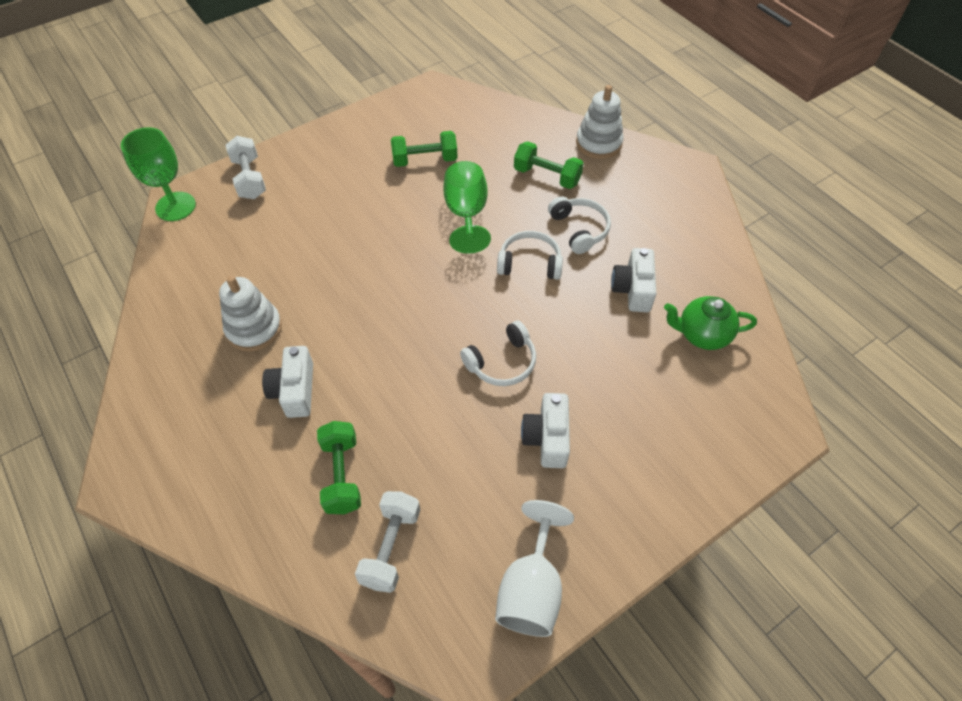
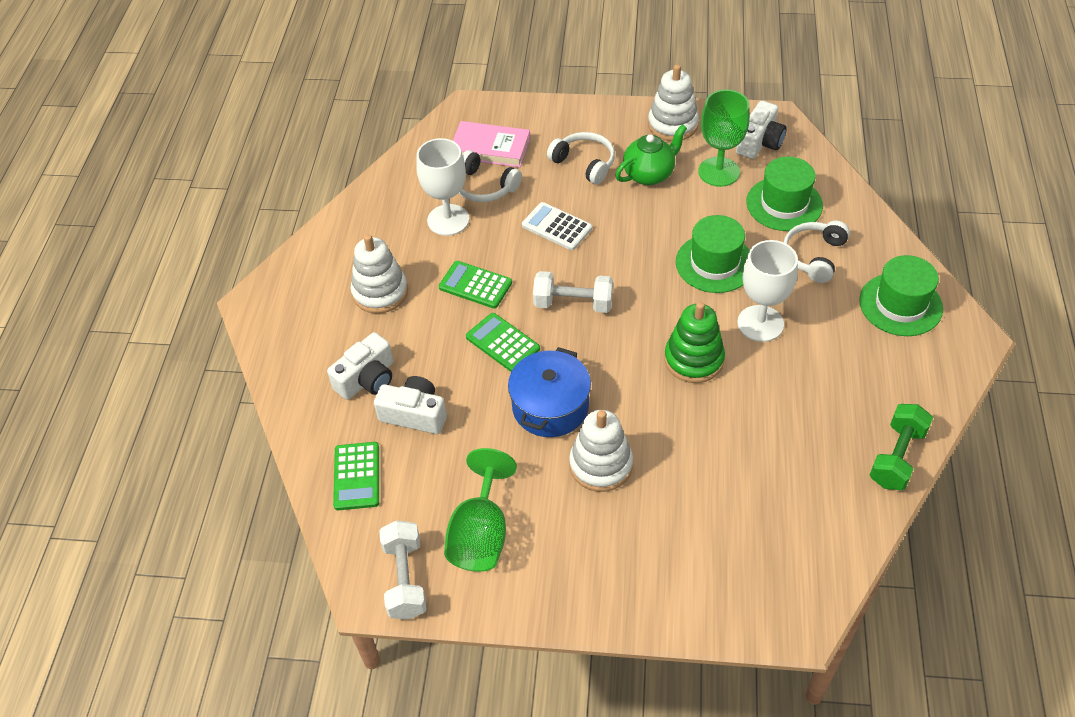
blue pot: 0 -> 1
green calculator: 0 -> 3
green dumbbell: 3 -> 1
green hat: 0 -> 3
green stacking toy: 0 -> 1
pink book: 0 -> 1
white calculator: 0 -> 1
white goblet: 1 -> 2
white stacking toy: 2 -> 3

